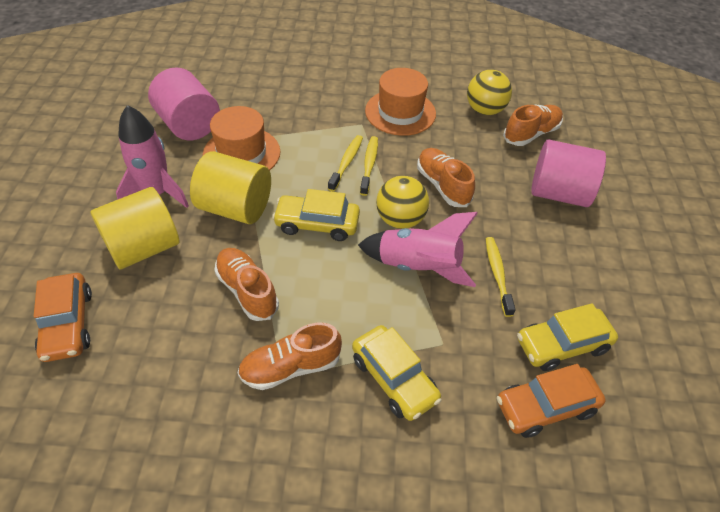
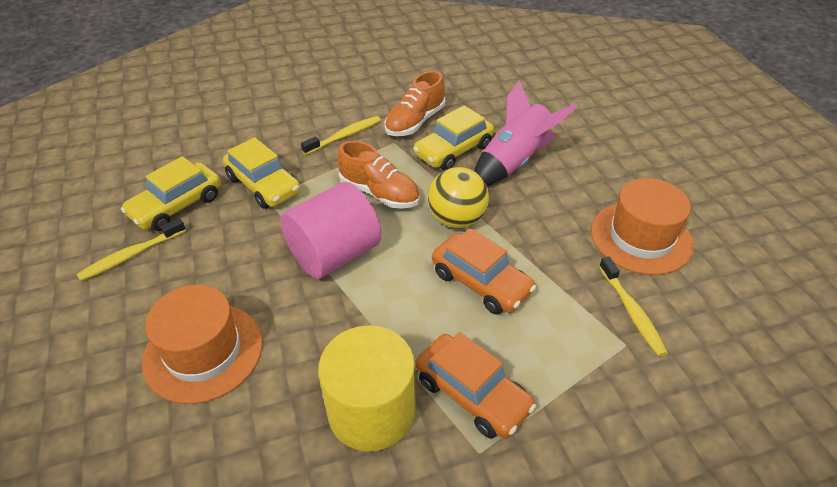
orange shoe: 4 -> 2
pink cylinder: 2 -> 1
pink rocket: 2 -> 1
yellow ball: 2 -> 1
yellow cylinder: 2 -> 1

